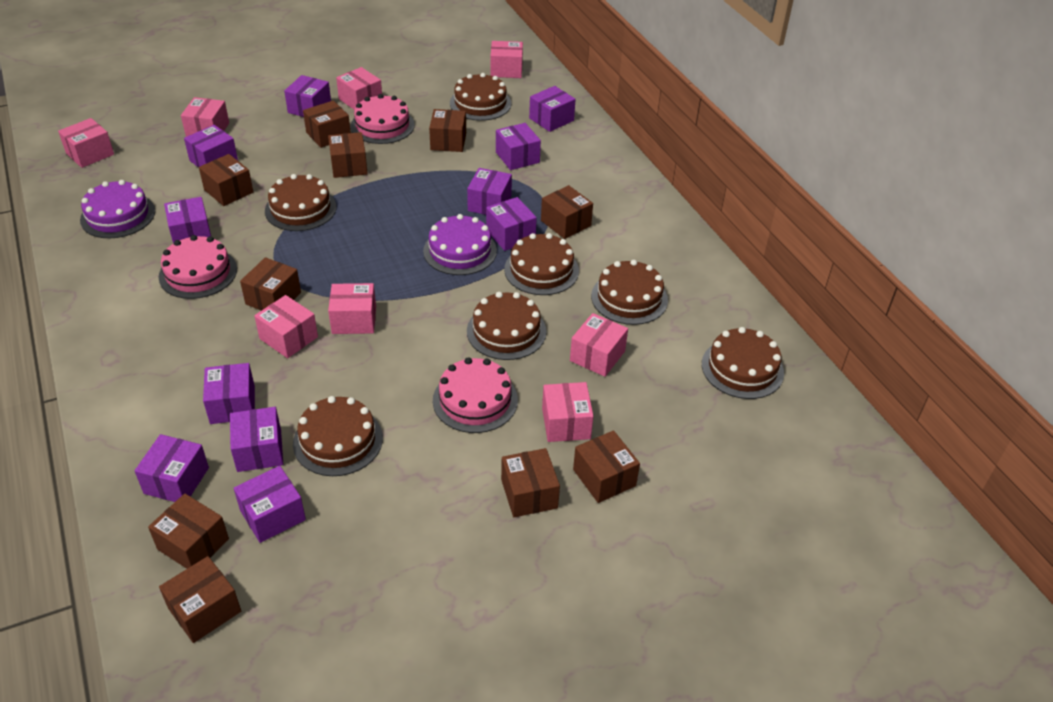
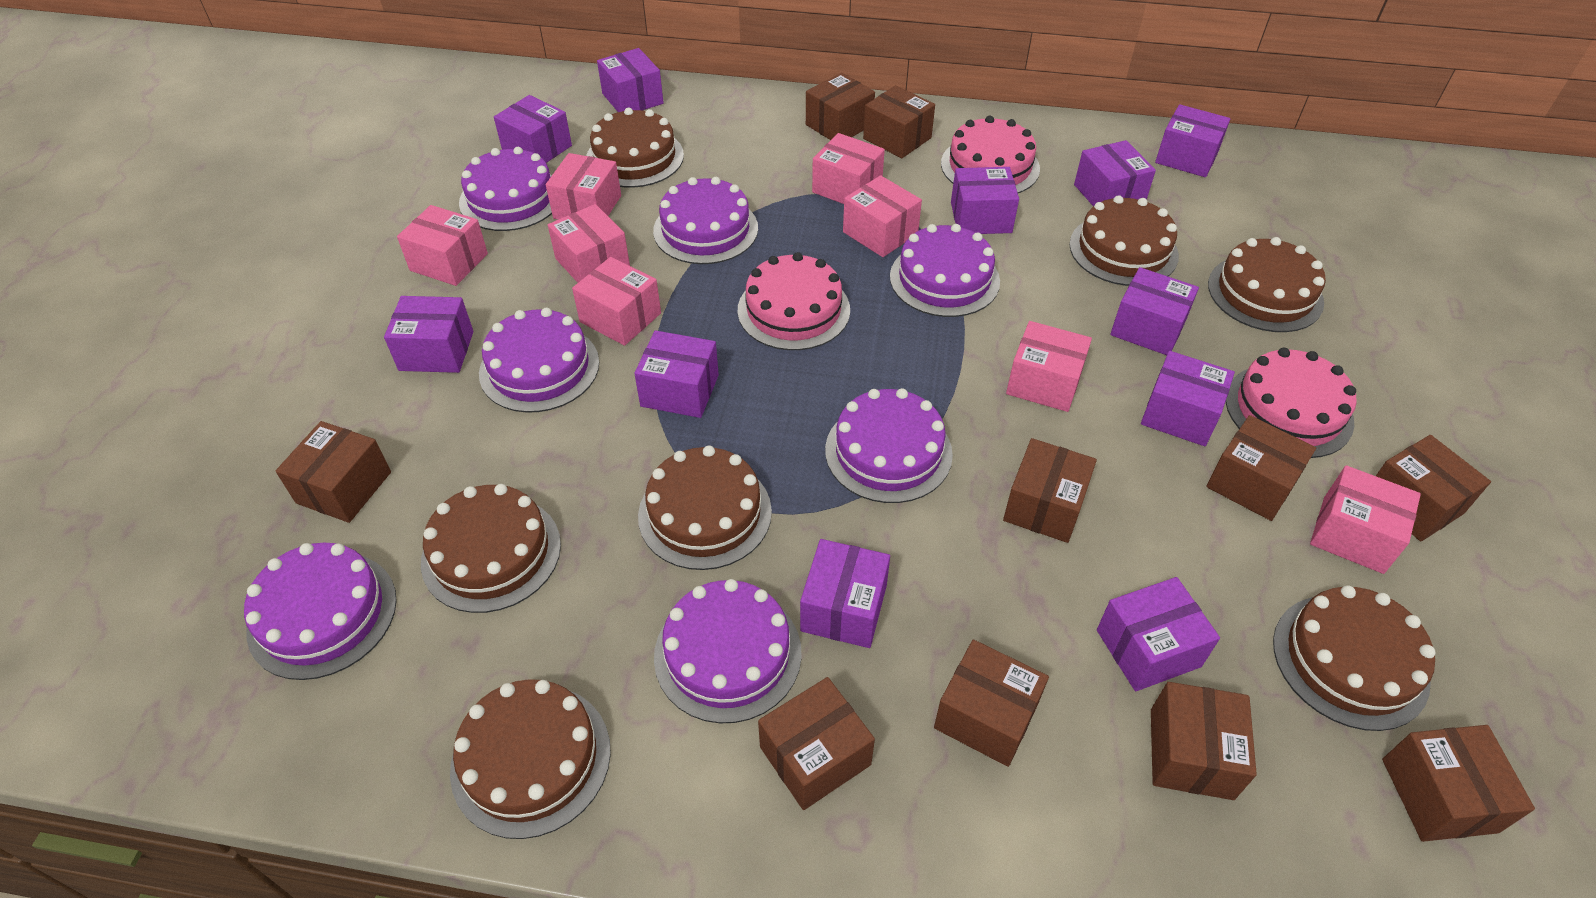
purple cake: 2 -> 7

